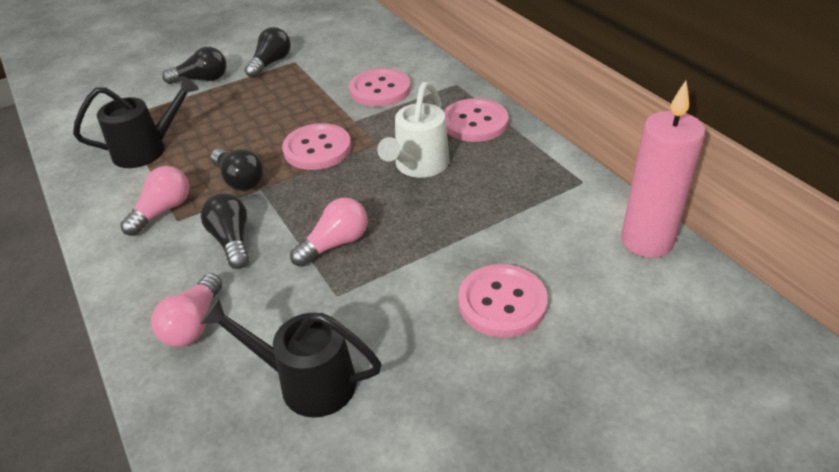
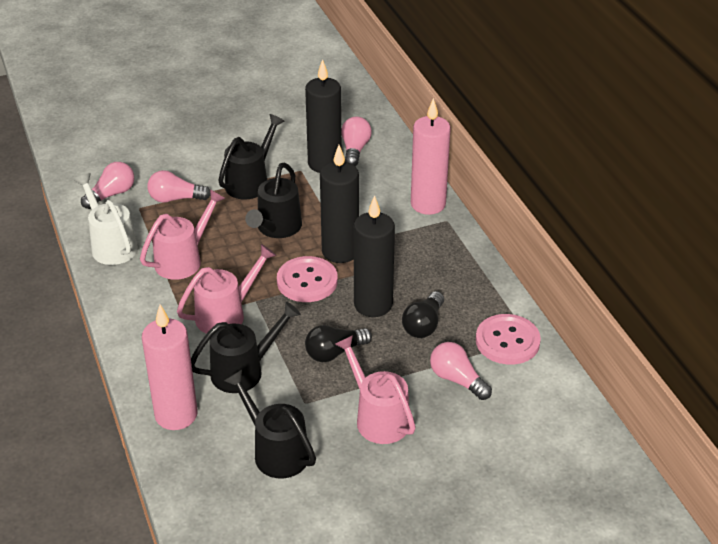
black candle: 0 -> 3
black light bulb: 4 -> 2
black watering can: 2 -> 4
pink button: 4 -> 2
pink candle: 1 -> 2
pink light bulb: 3 -> 4
pink watering can: 0 -> 3

